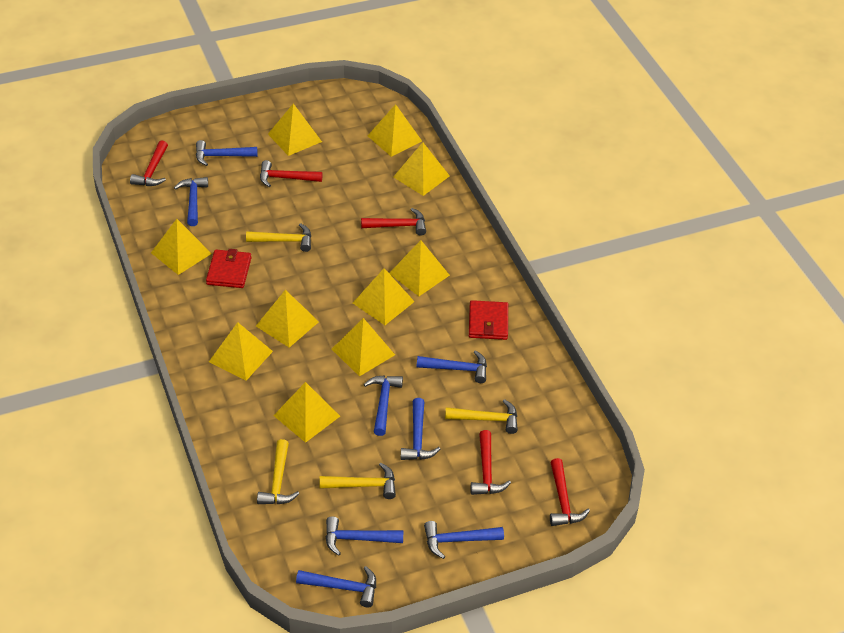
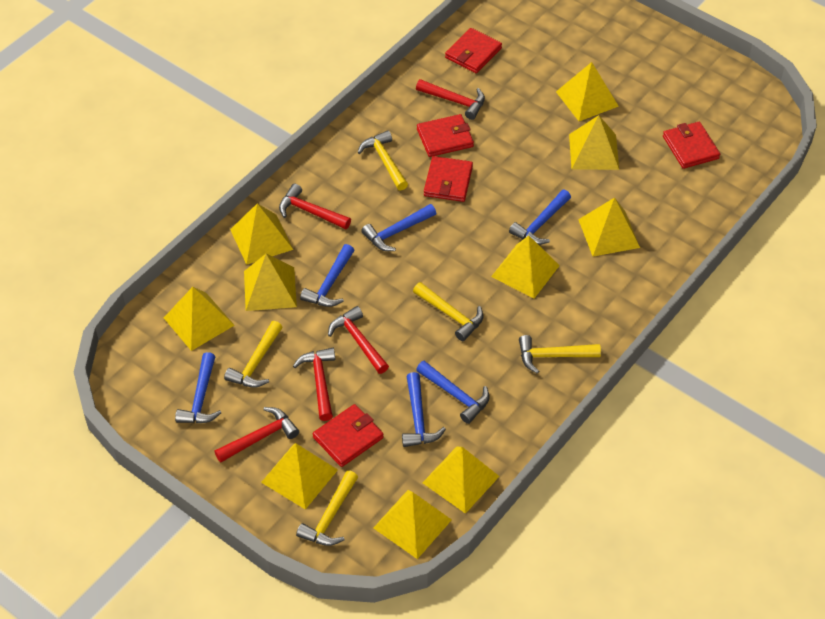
blue hammer: 8 -> 6
red wallet: 2 -> 5
yellow hammer: 4 -> 5

